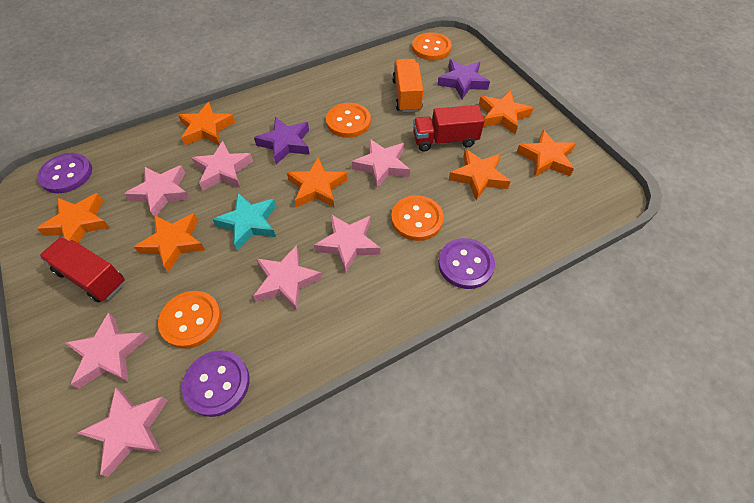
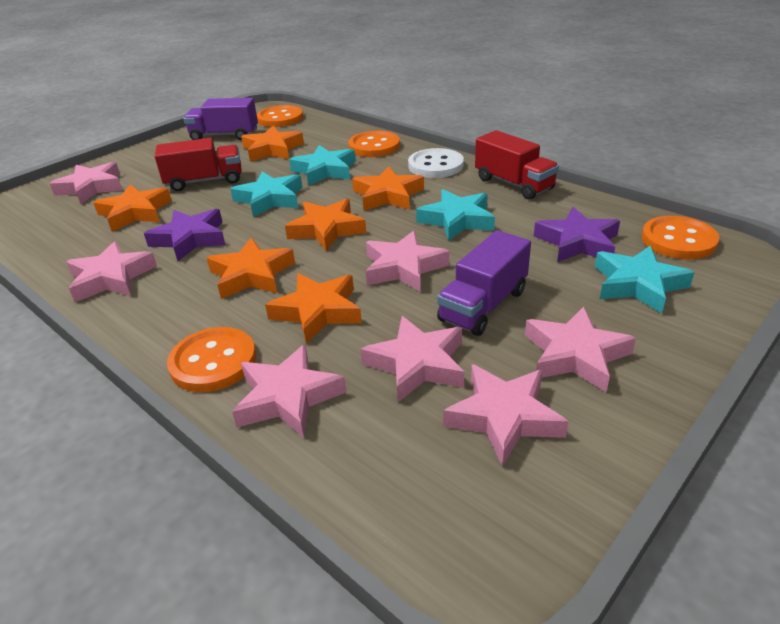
orange star: 7 -> 6
orange truck: 1 -> 0
purple button: 3 -> 0
purple truck: 0 -> 2
turquoise star: 1 -> 4
white button: 0 -> 1

